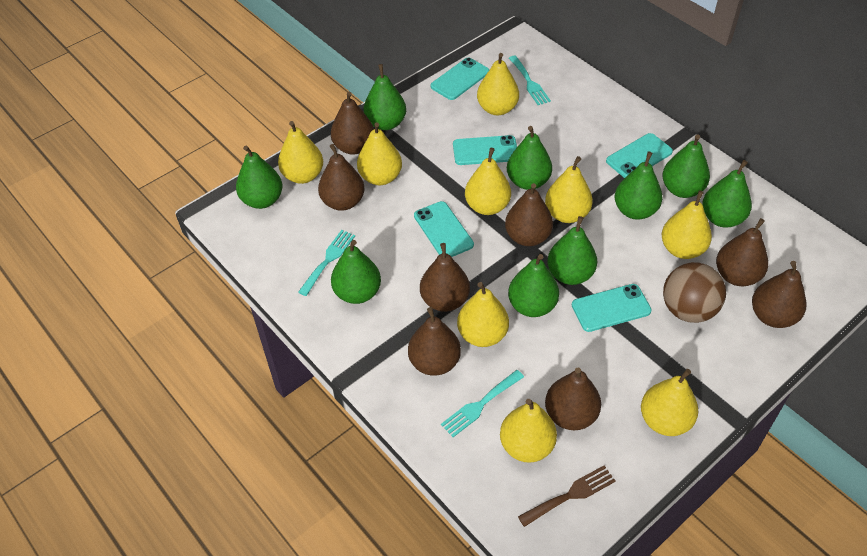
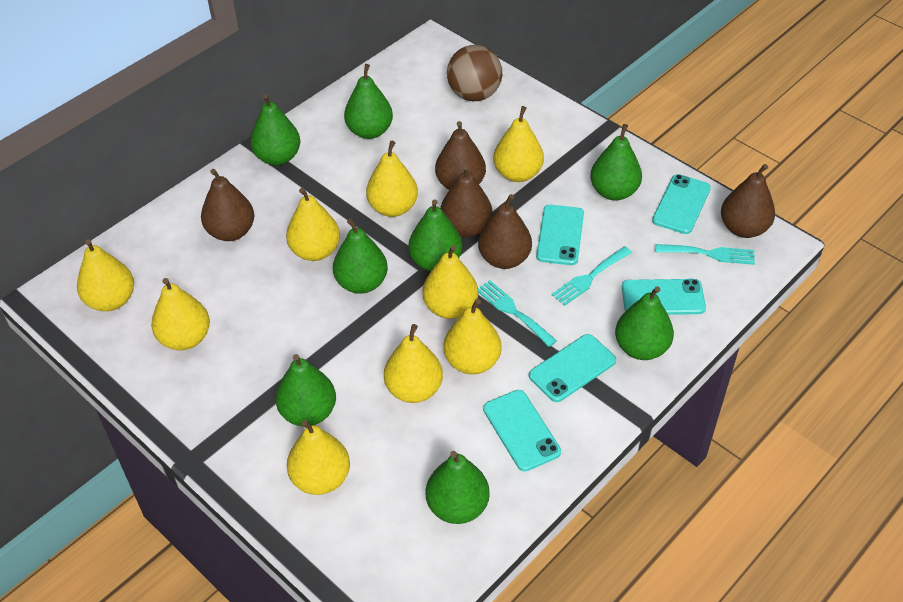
brown fork: 1 -> 0
brown pear: 8 -> 5
green pear: 9 -> 8

